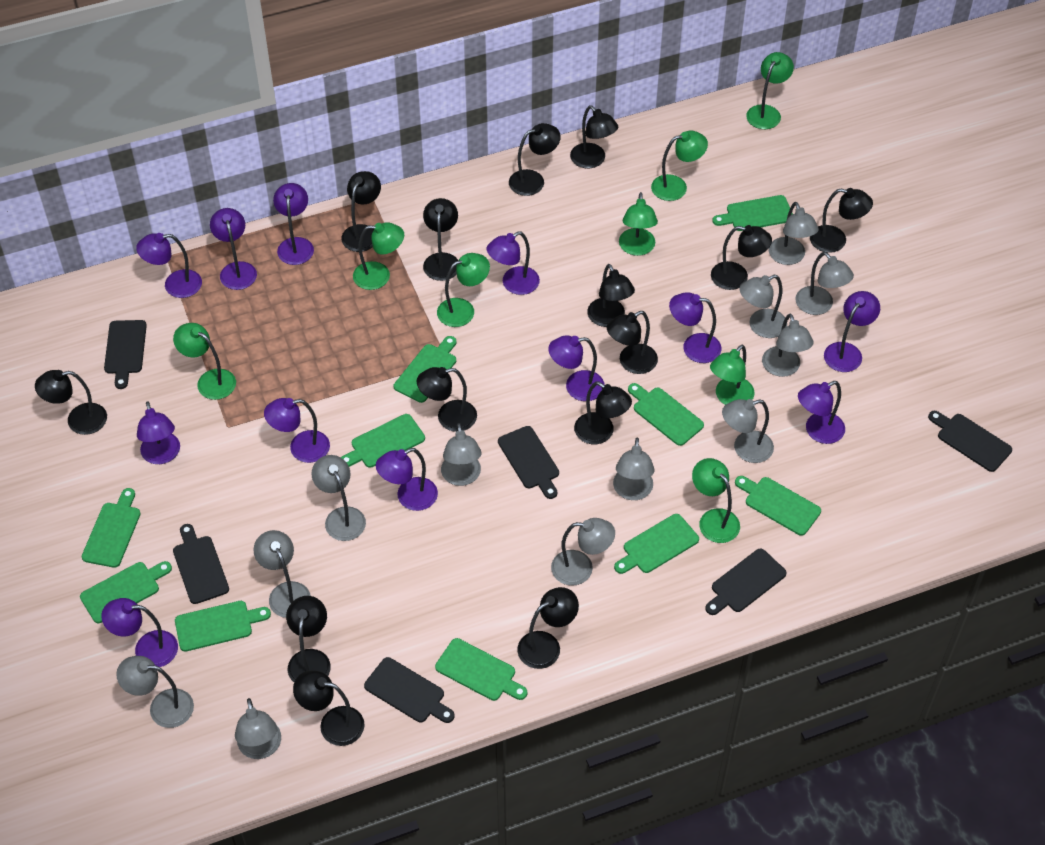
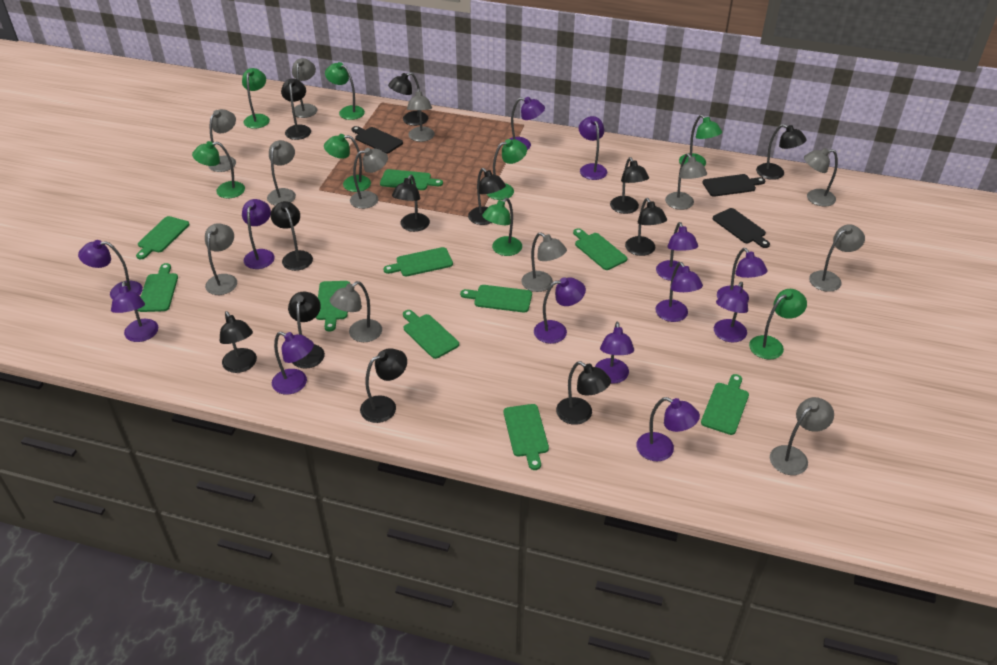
black cutting board: 6 -> 3
black lamp: 14 -> 12
purple lamp: 12 -> 13

